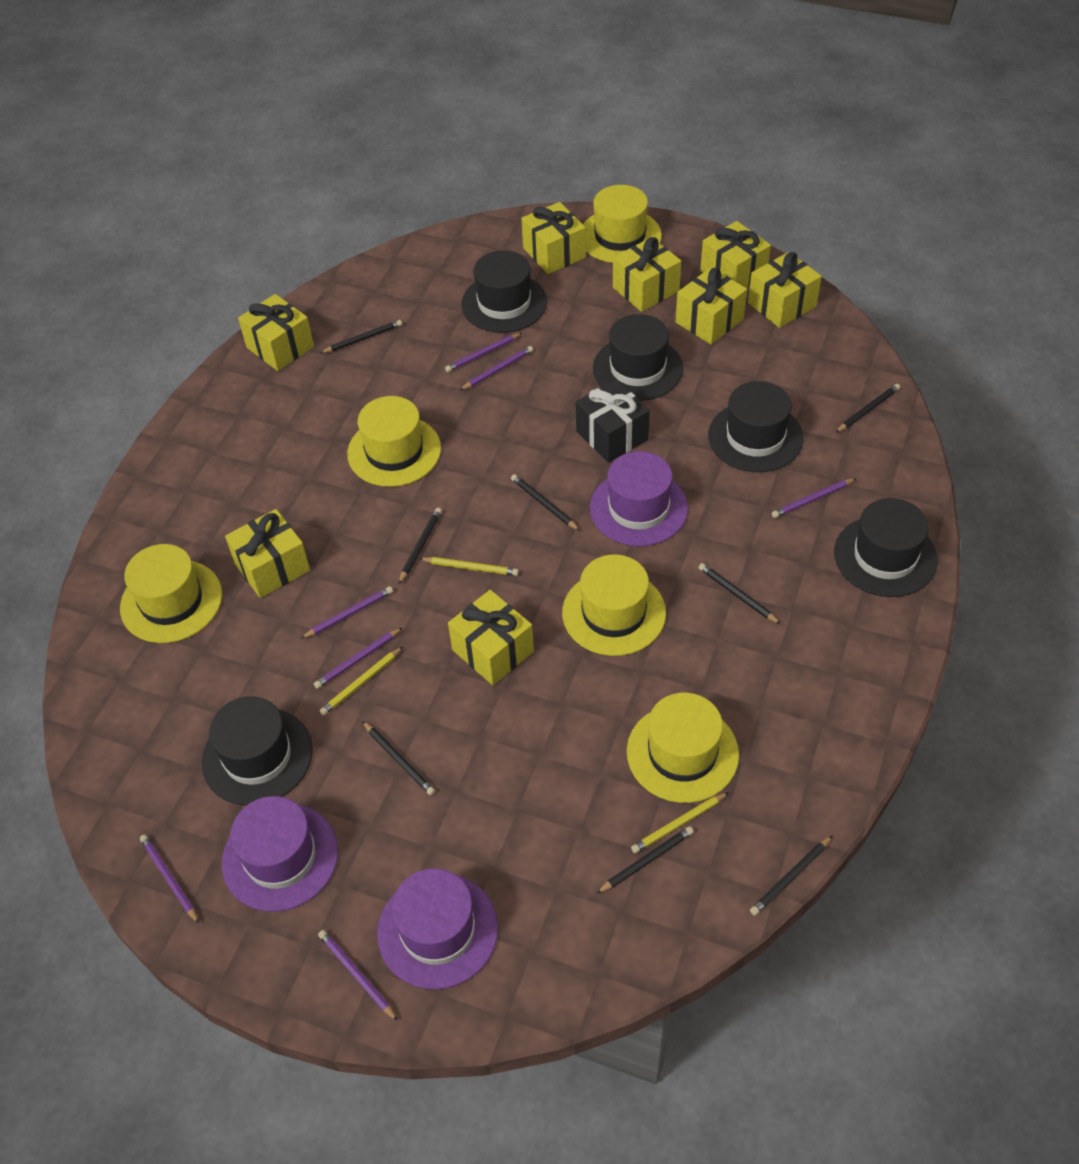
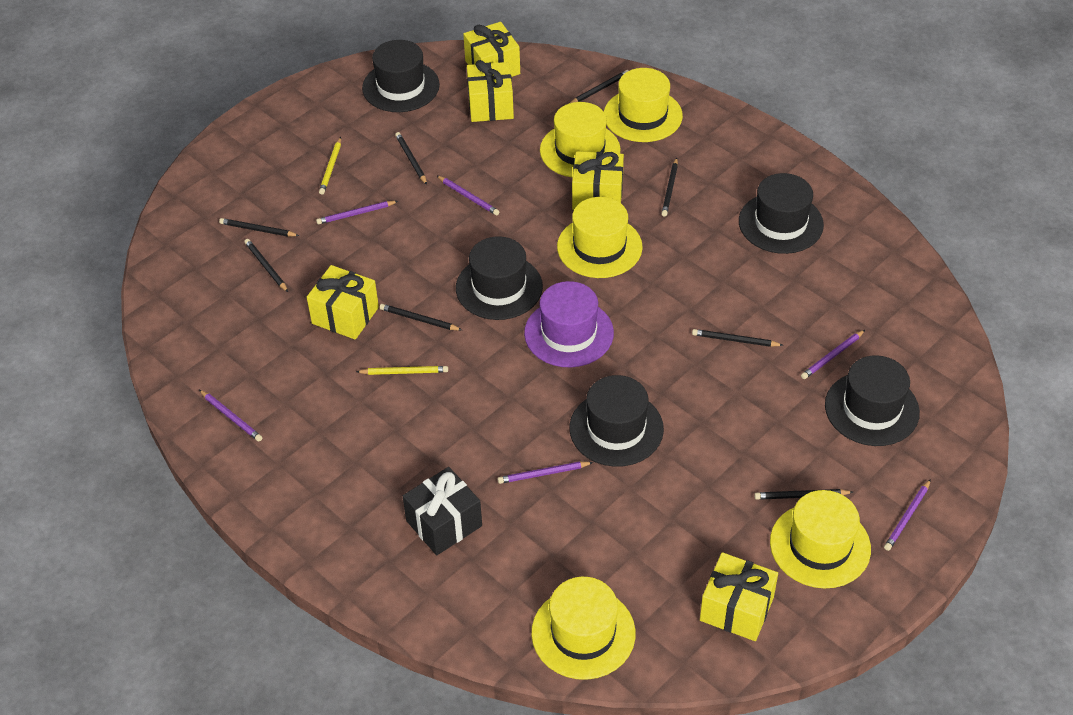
purple hat: 3 -> 1
purple pencil: 7 -> 6
yellow gift: 8 -> 5
yellow pencil: 3 -> 2

